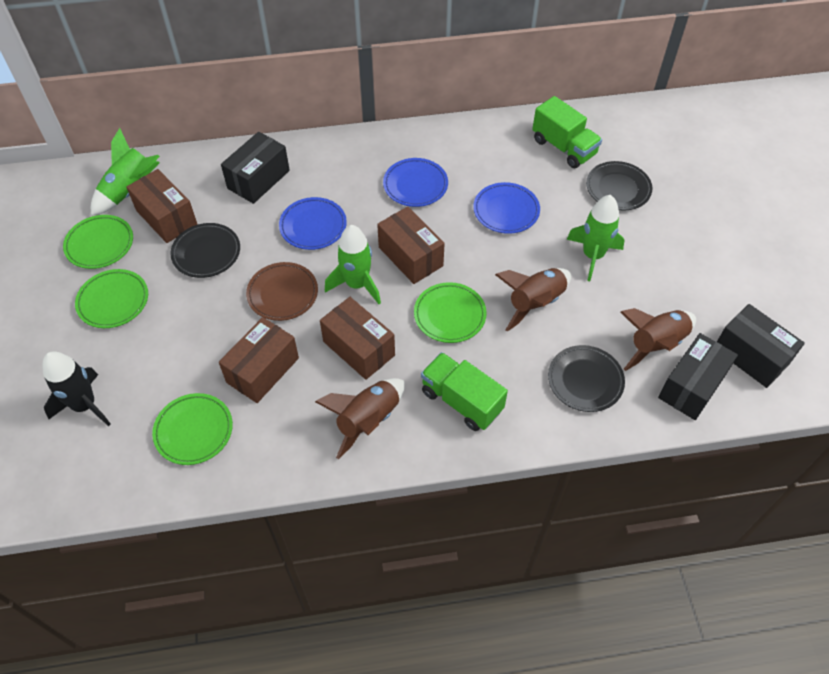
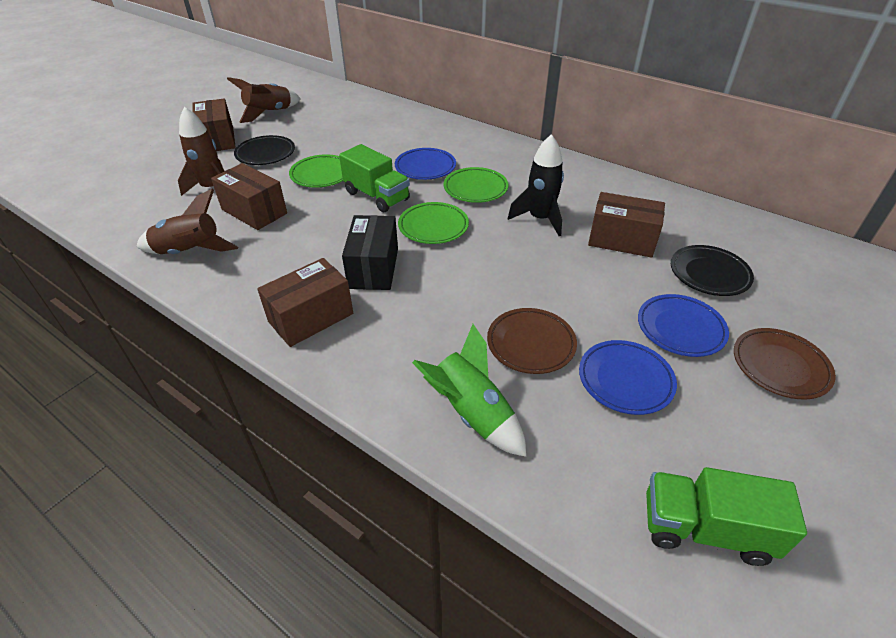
black box: 3 -> 1
black plate: 3 -> 2
brown plate: 1 -> 2
green plate: 4 -> 3
green rocket: 3 -> 1

